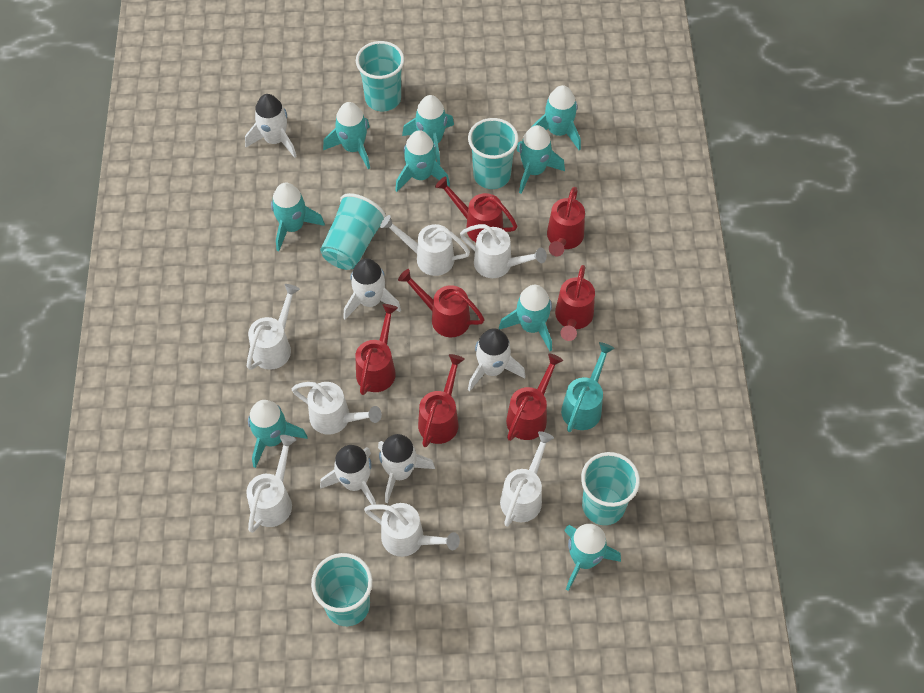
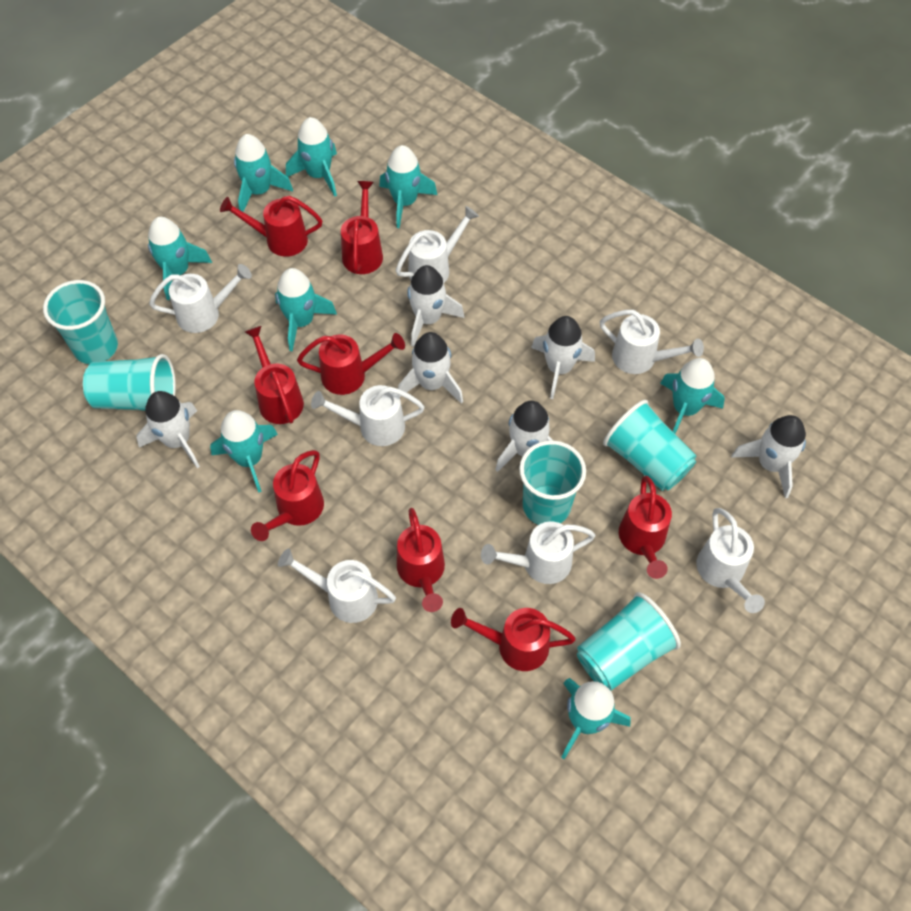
red watering can: 7 -> 8
turquoise rocket: 9 -> 8
turquoise watering can: 1 -> 0
white rocket: 5 -> 6

